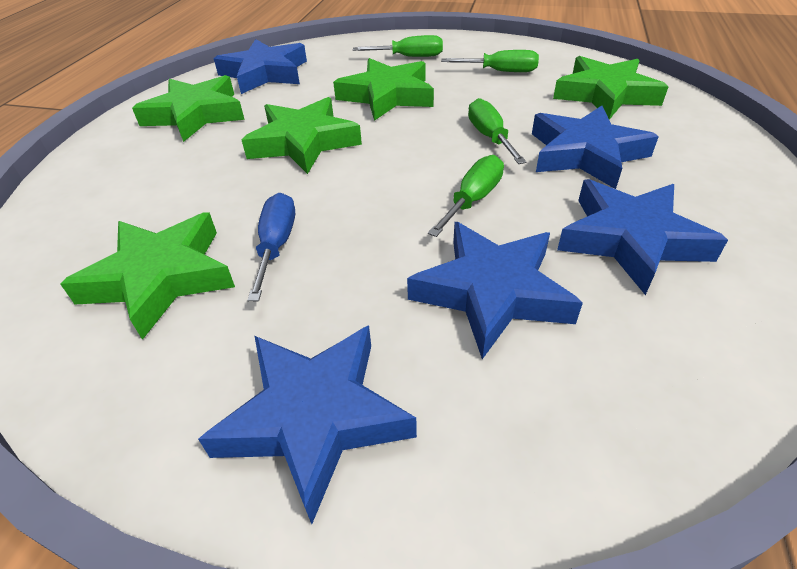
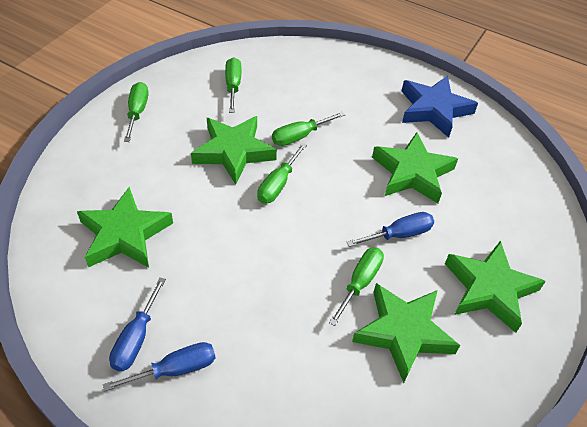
blue screwdriver: 1 -> 3
blue star: 5 -> 1
green screwdriver: 4 -> 5

